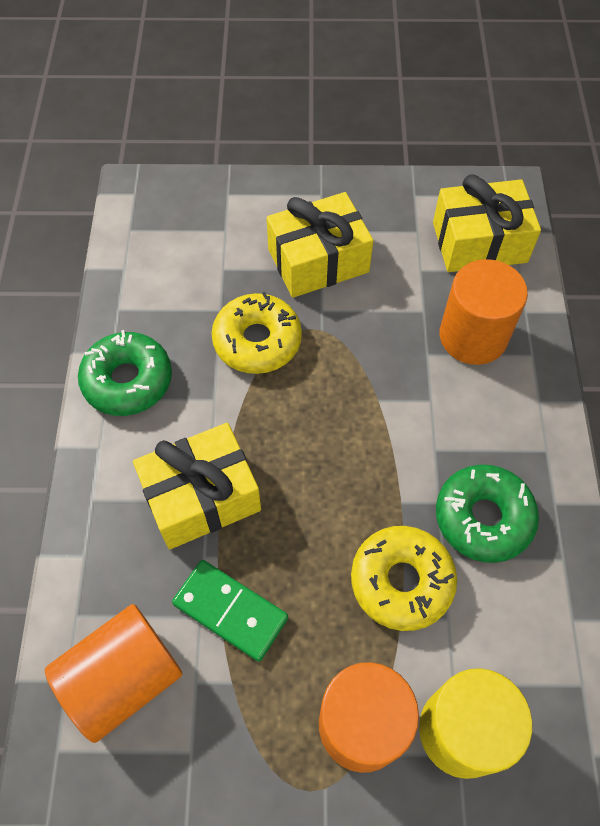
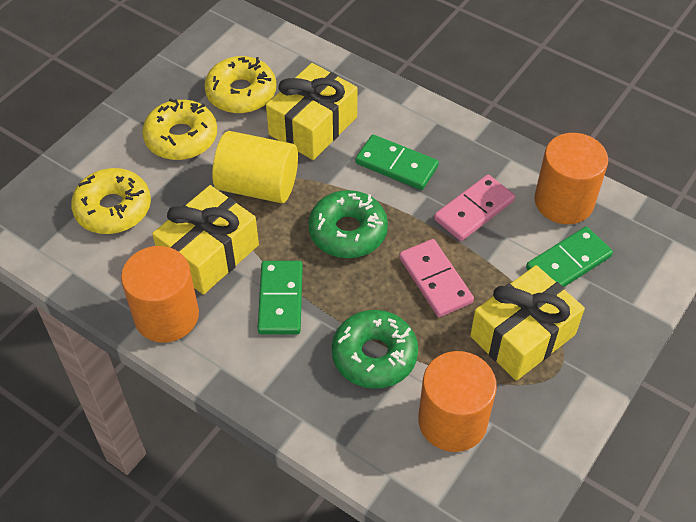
green domino: 1 -> 3
pink domino: 0 -> 2
yellow donut: 2 -> 3

